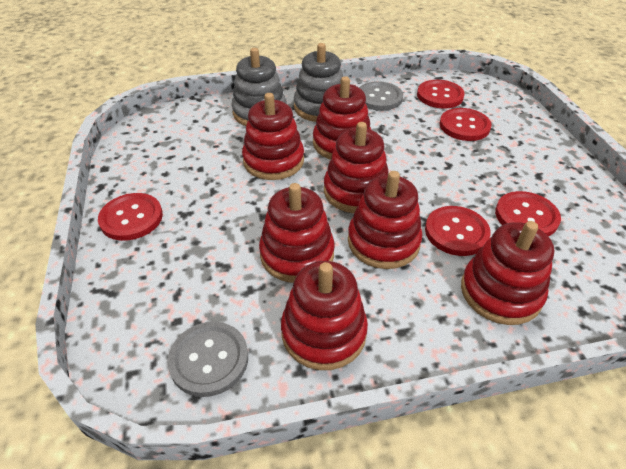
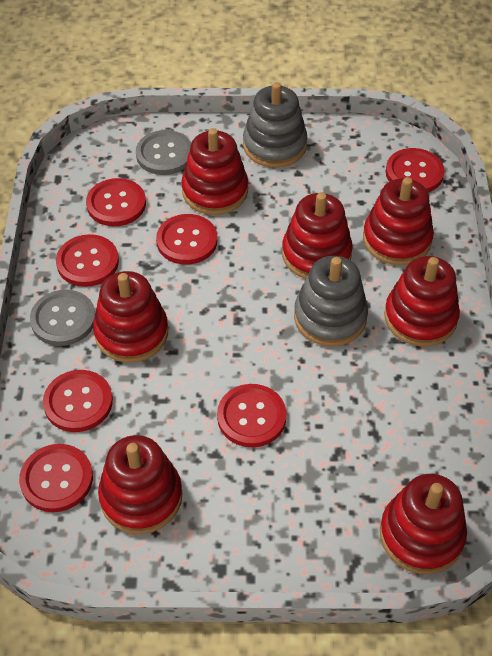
red button: 5 -> 7

